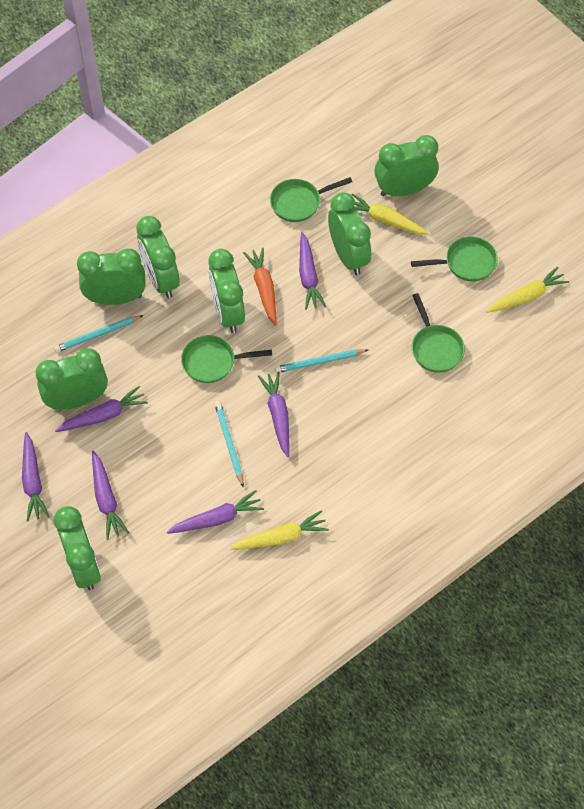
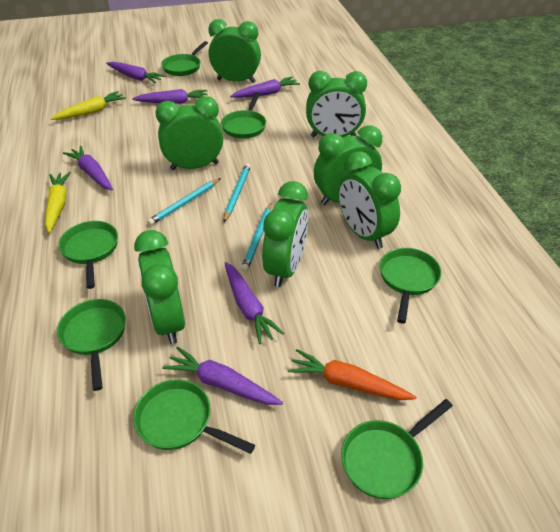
green pan: 4 -> 7
yellow carrot: 3 -> 2

